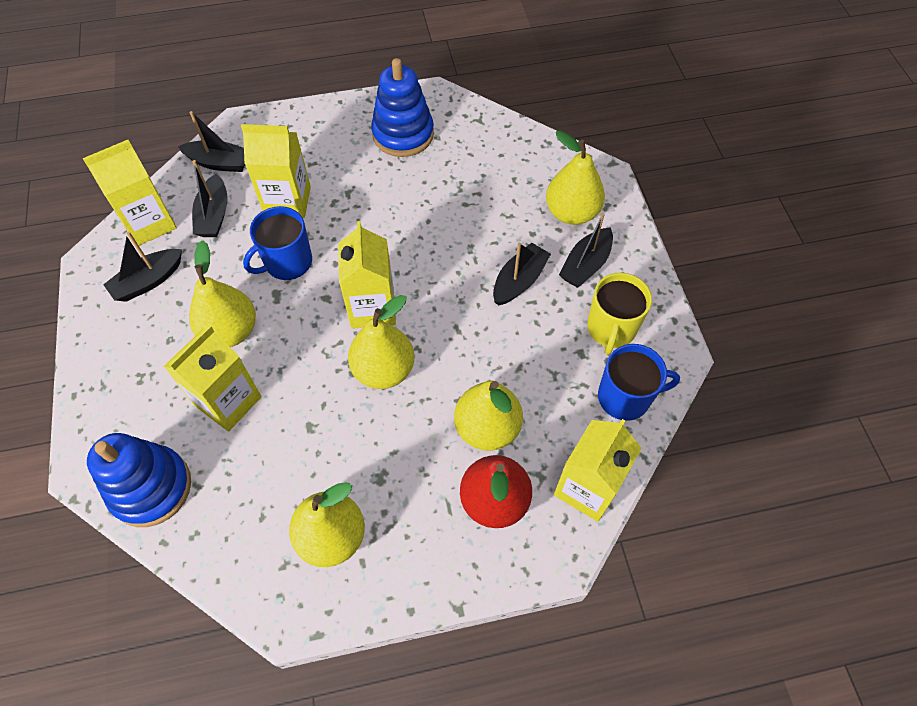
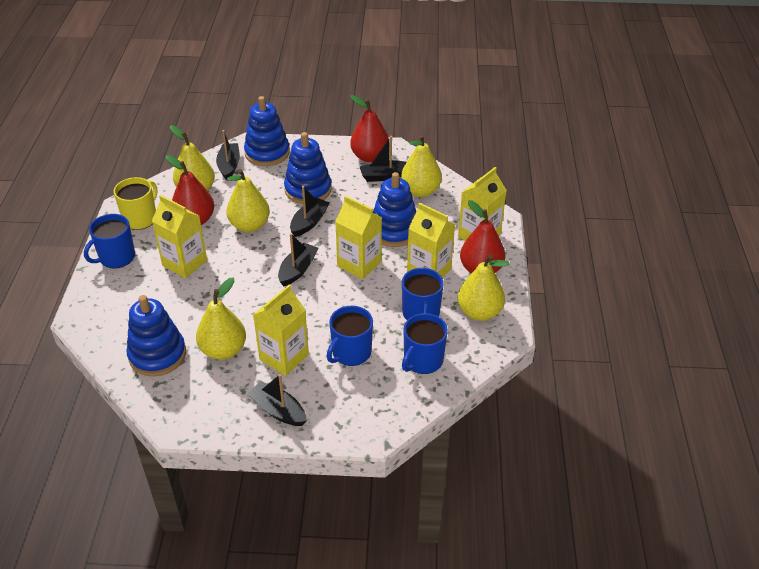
blue mug: 2 -> 4
blue stacking toy: 2 -> 4
red pear: 1 -> 3

